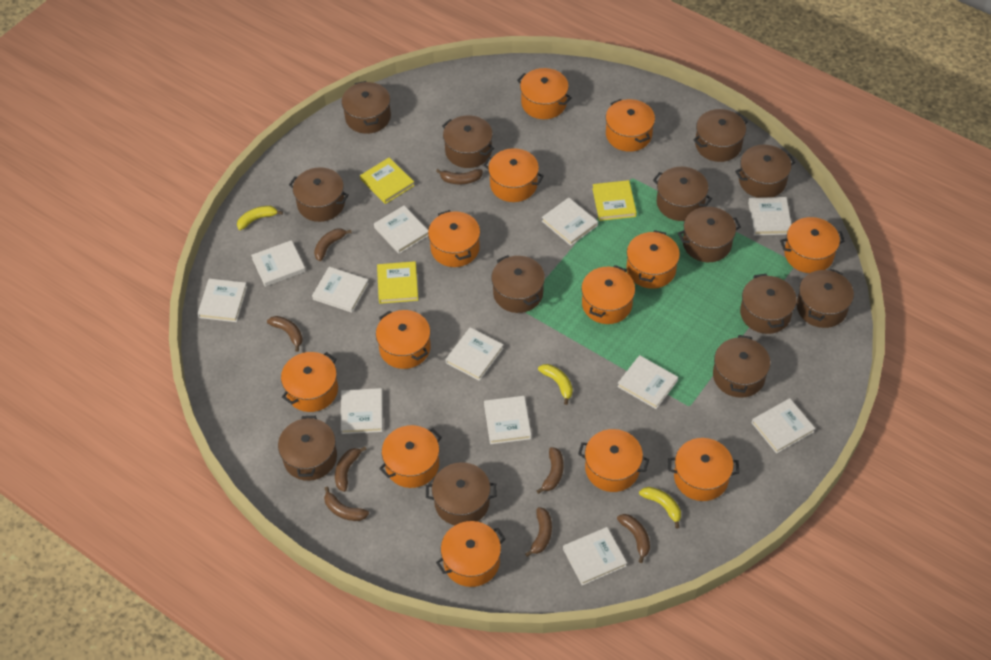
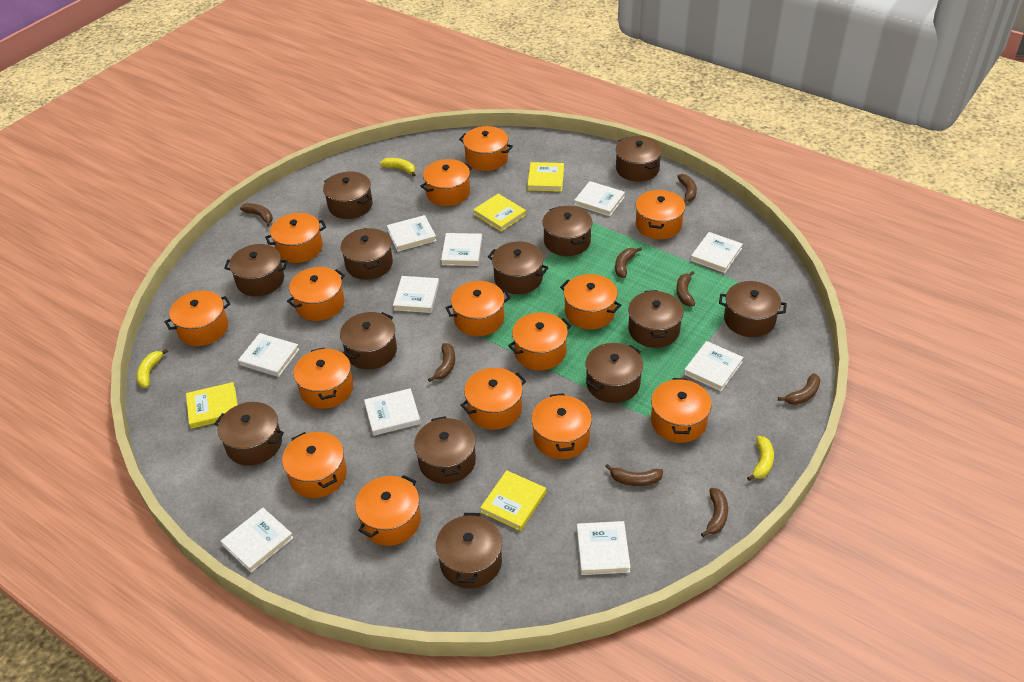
orange pot: 13 -> 15
white book: 12 -> 10
yellow book: 3 -> 4

